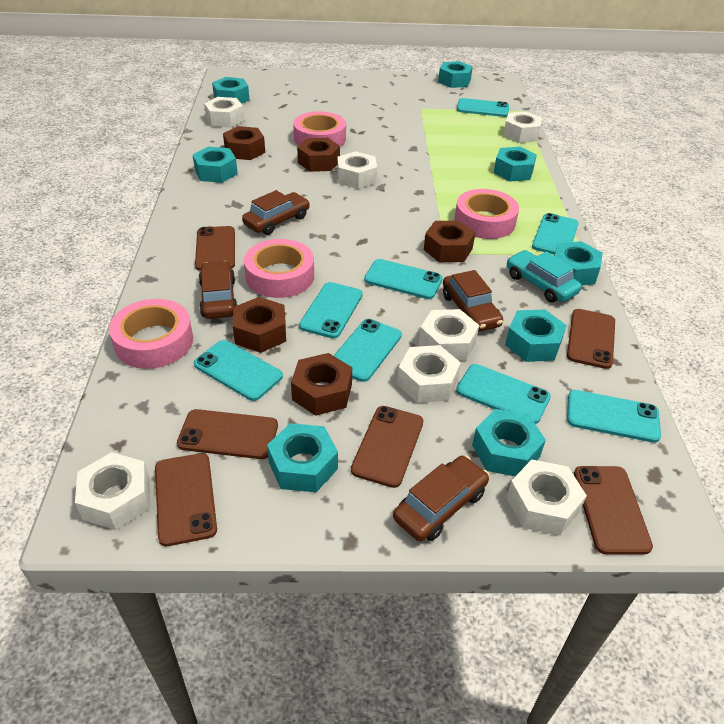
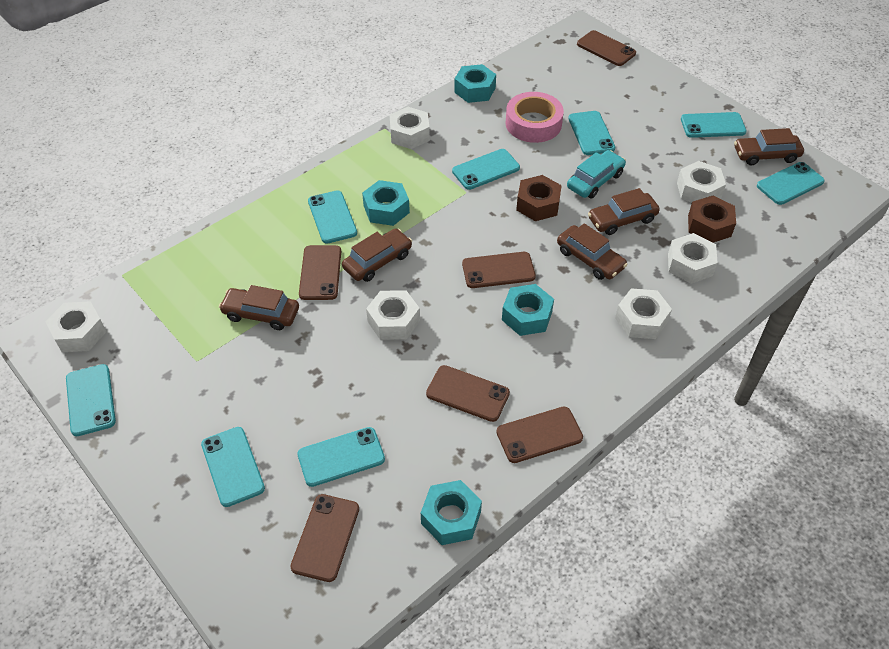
brown car: 4 -> 5
brown nut: 5 -> 2
pink tape: 4 -> 1
turquoise nut: 8 -> 4
white nut: 7 -> 6

